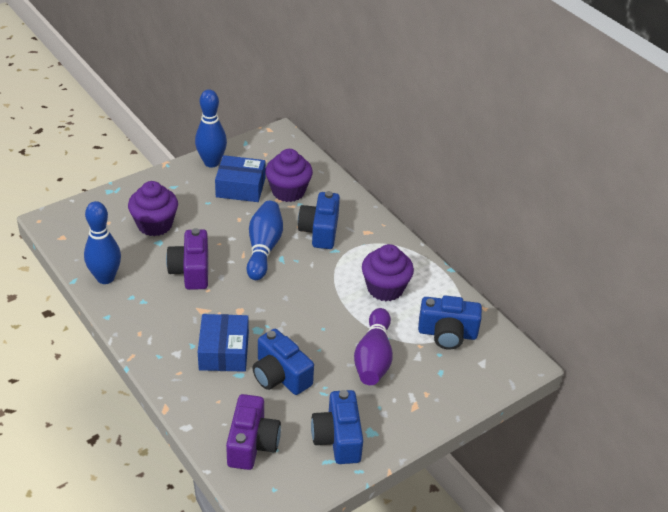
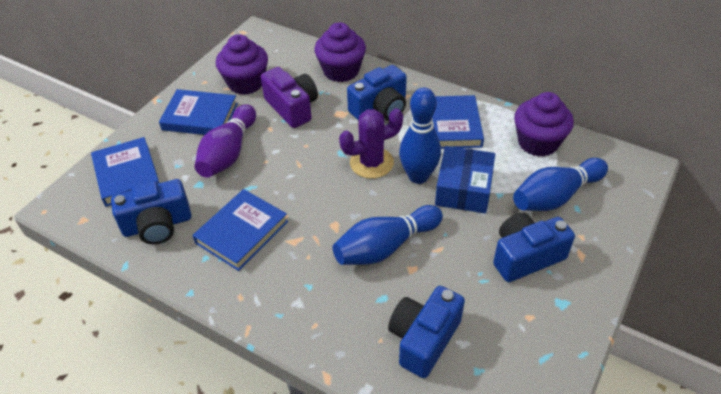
blue book: 0 -> 4
blue box: 2 -> 1
purple cactus: 0 -> 1
purple camera: 2 -> 1

